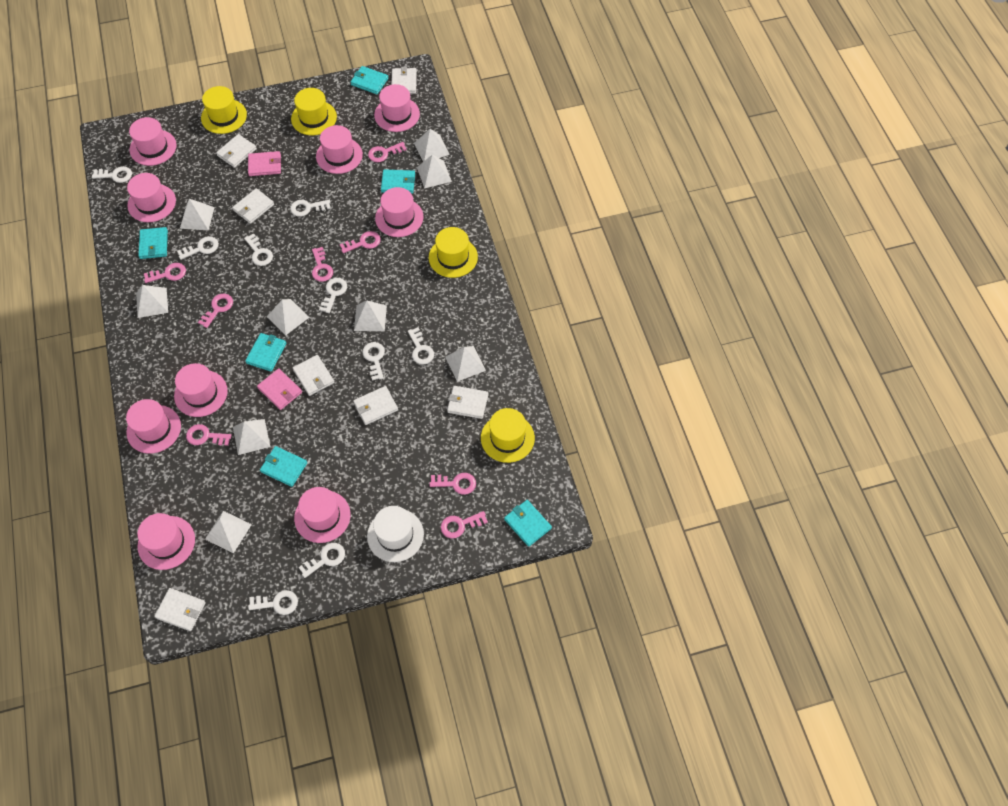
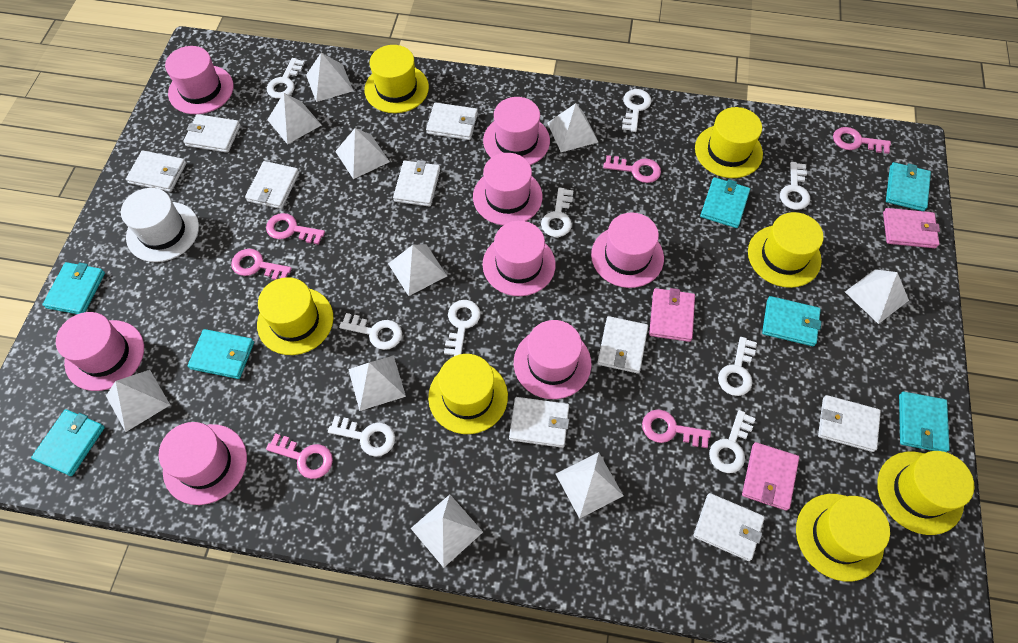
pink hat: 9 -> 8
pink key: 8 -> 6
pink wallet: 2 -> 3
turquoise wallet: 6 -> 7
white pyramid: 9 -> 10
white wallet: 7 -> 9
yellow hat: 4 -> 7

